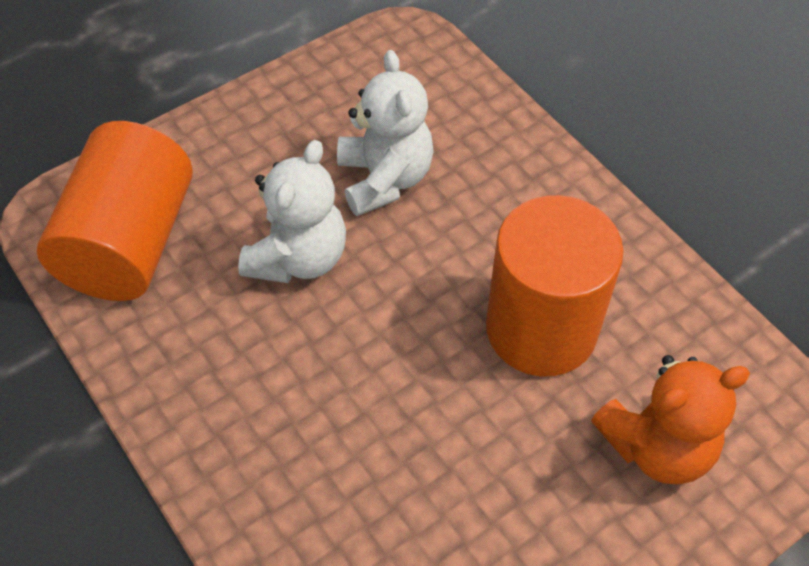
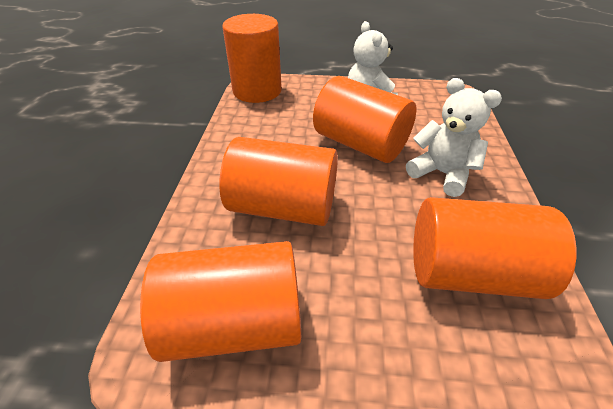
orange cylinder: 2 -> 5
orange teddy bear: 1 -> 0

